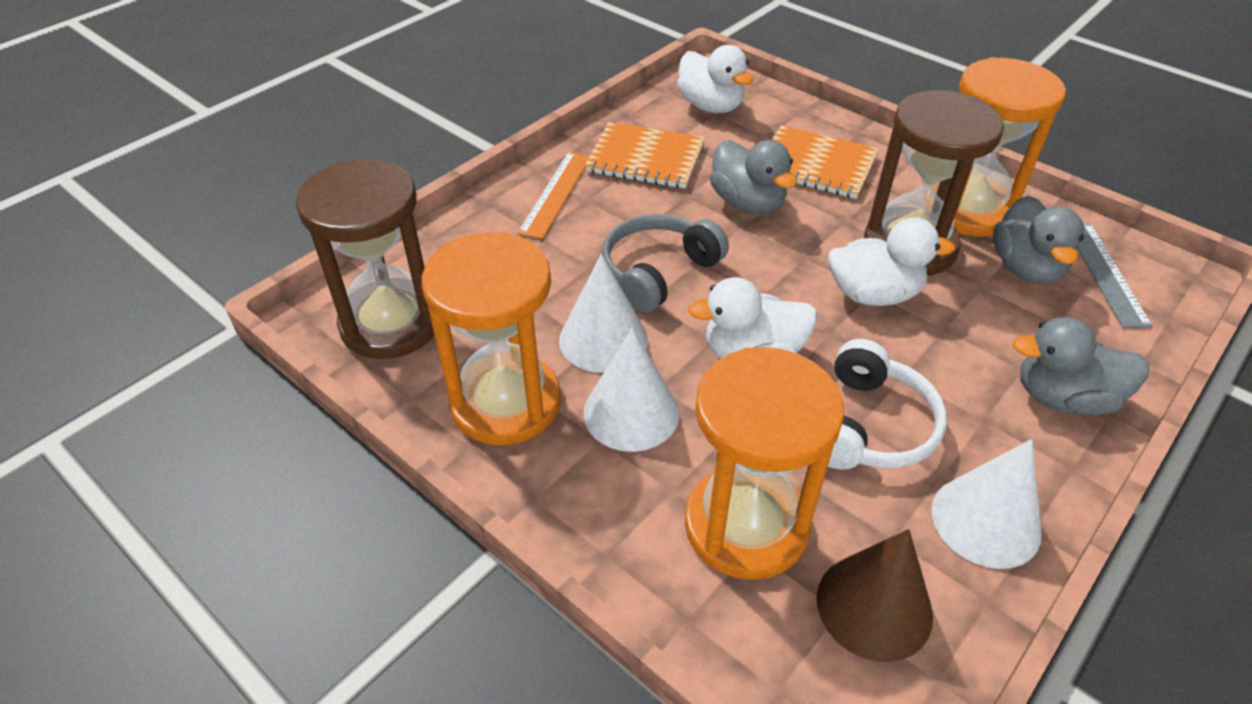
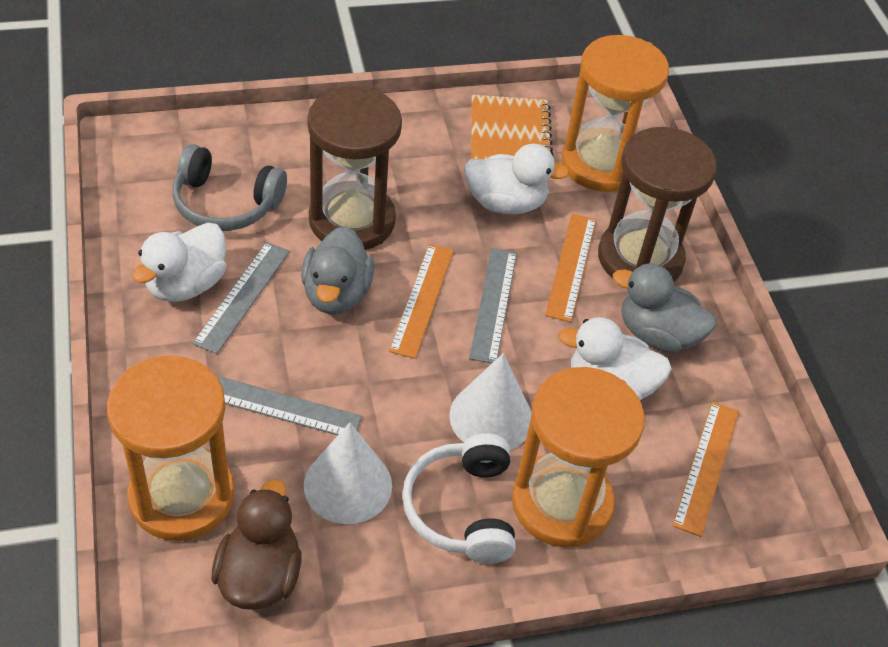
brown cone: 1 -> 0
brown duck: 0 -> 1
grey duck: 3 -> 2
grey ruler: 1 -> 3
orange notebook: 2 -> 1
orange ruler: 1 -> 3
white cone: 3 -> 2

